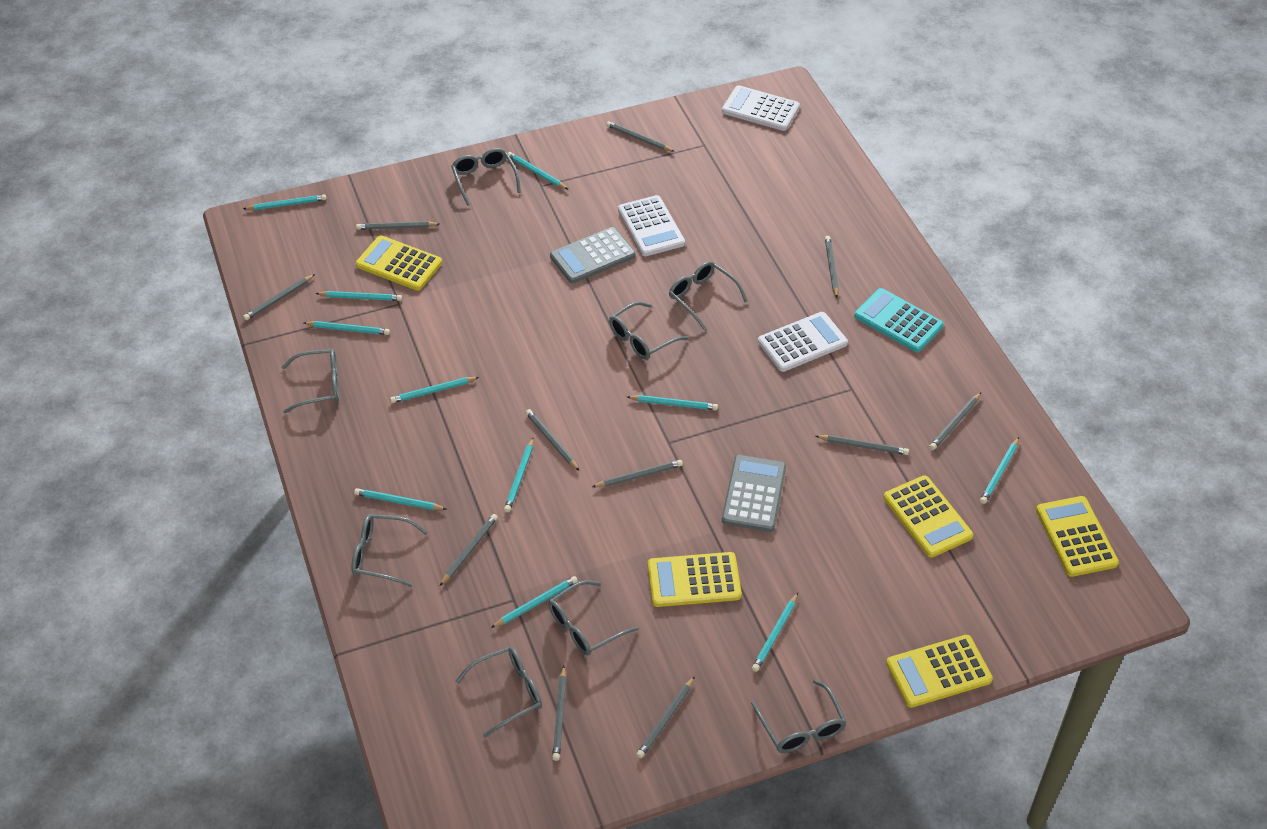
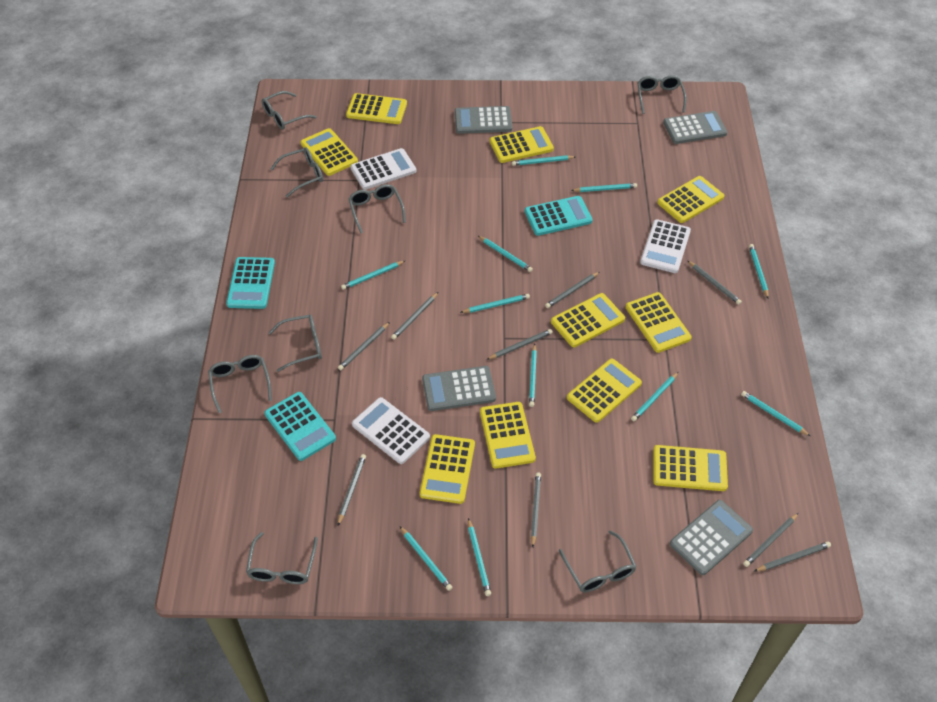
grey calculator: 2 -> 4
grey pencil: 11 -> 9
turquoise calculator: 1 -> 3
yellow calculator: 5 -> 10

